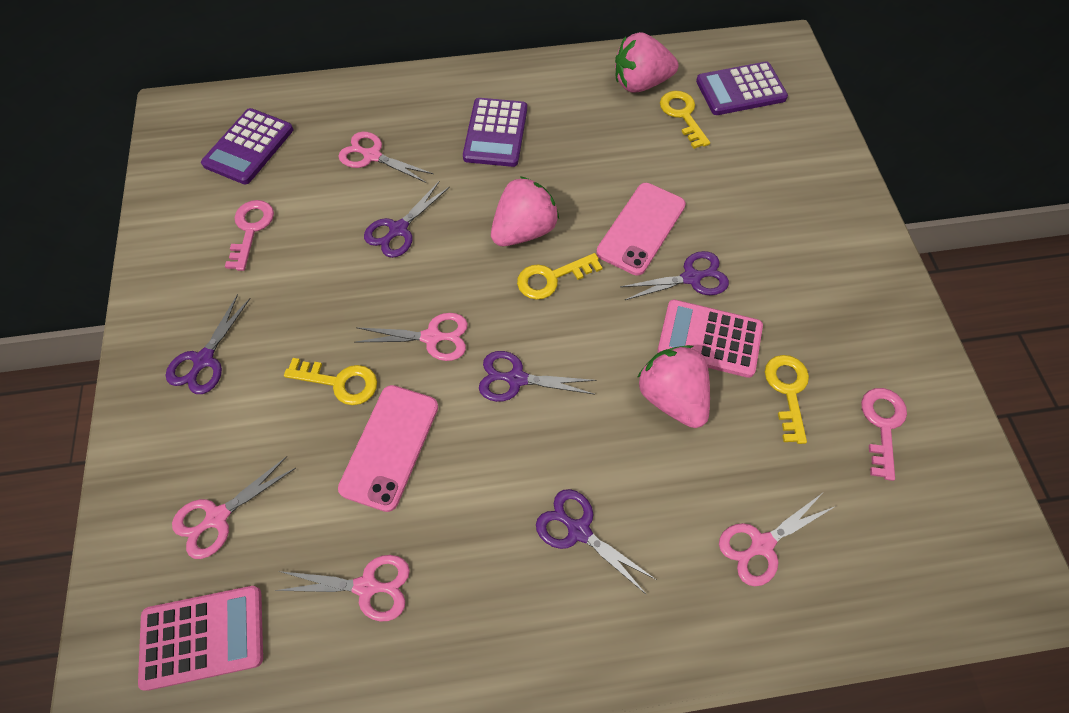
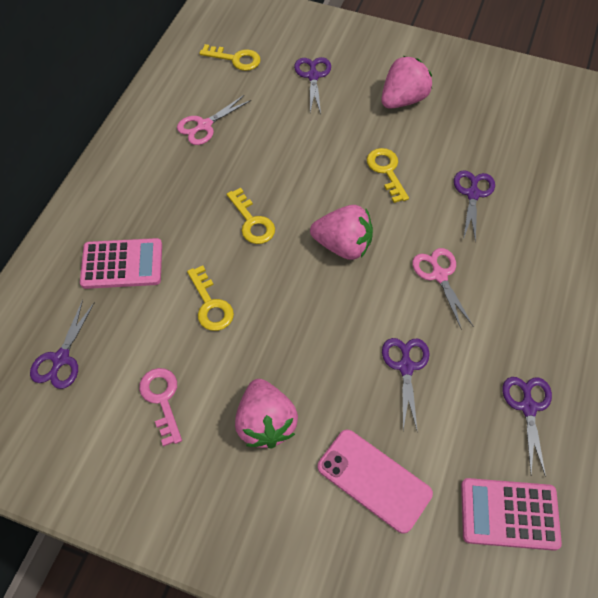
pink key: 2 -> 1
pink phone: 2 -> 1
pink scissors: 5 -> 2
purple calculator: 3 -> 0

